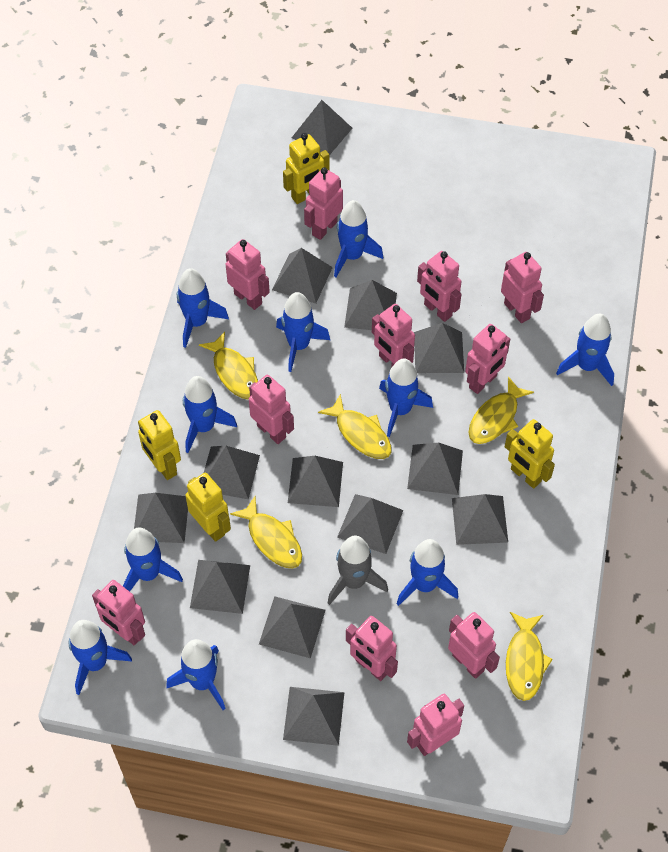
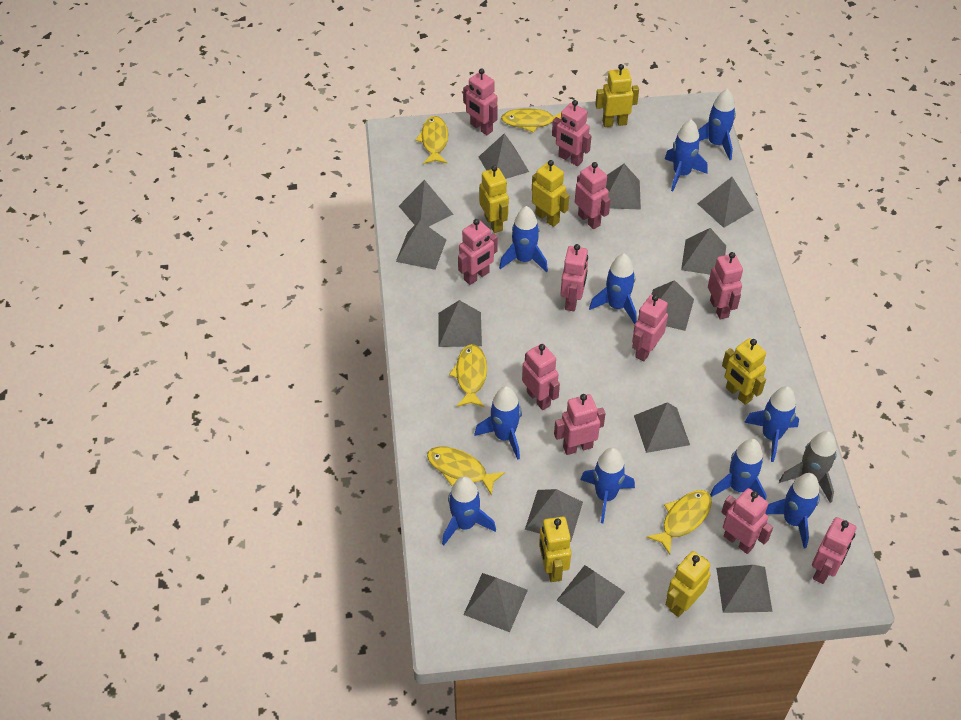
yellow robot: 4 -> 6

